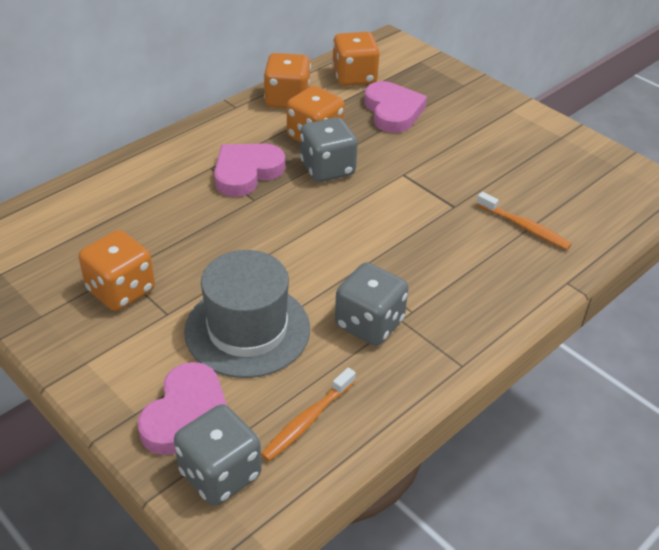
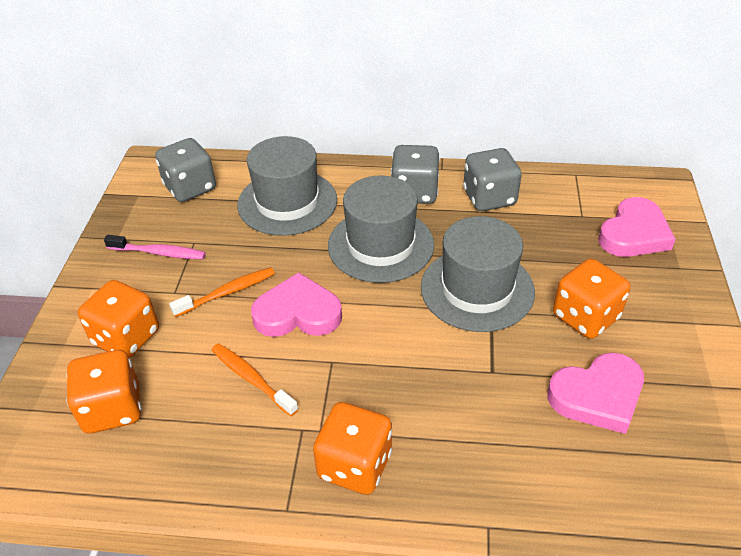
grey hat: 1 -> 3
pink toothbrush: 0 -> 1

